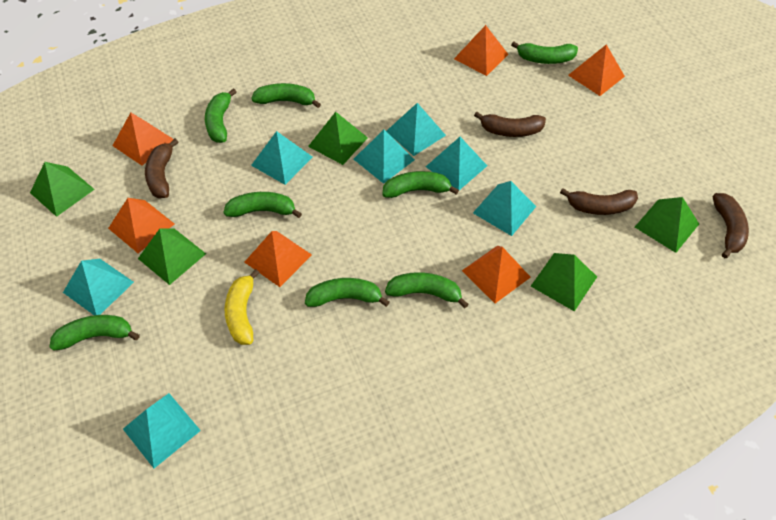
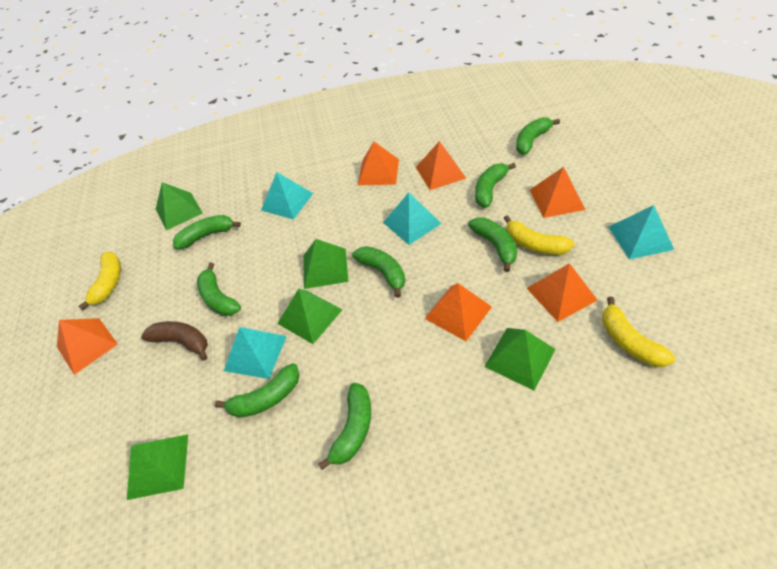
brown banana: 4 -> 1
turquoise pyramid: 7 -> 4
yellow banana: 1 -> 3

